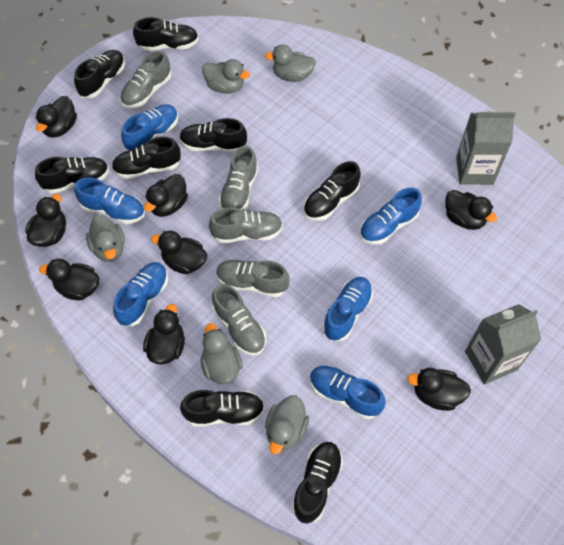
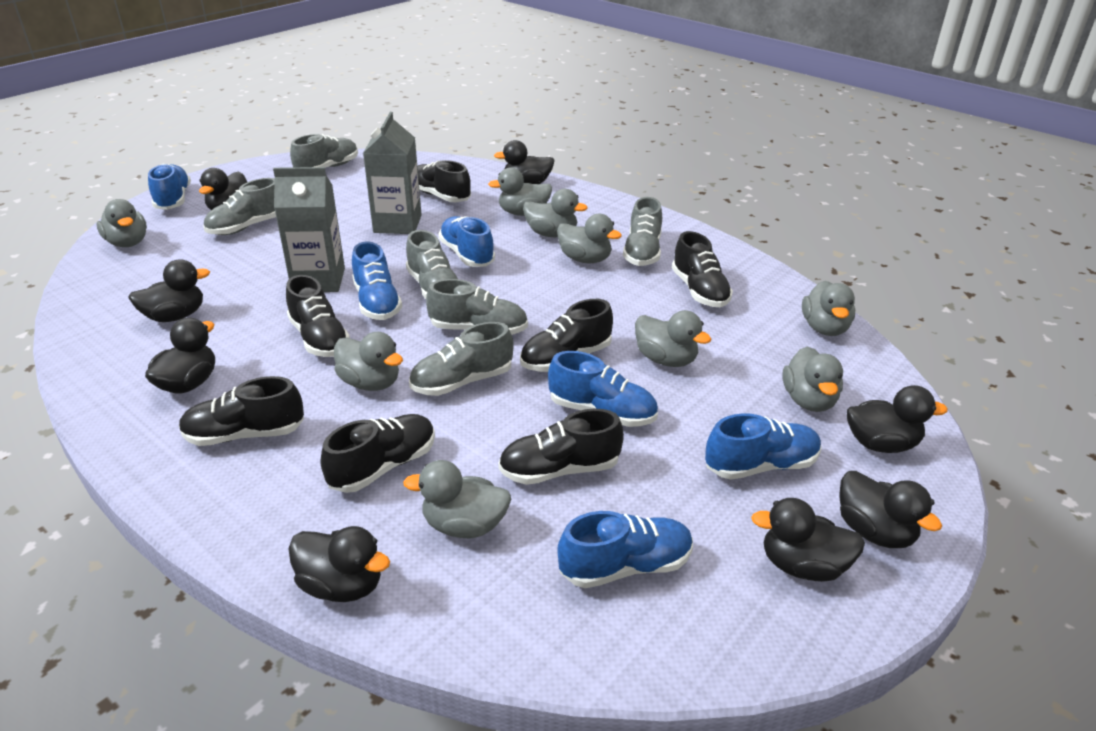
black shoe: 8 -> 7
grey duck: 5 -> 9
grey shoe: 5 -> 6

